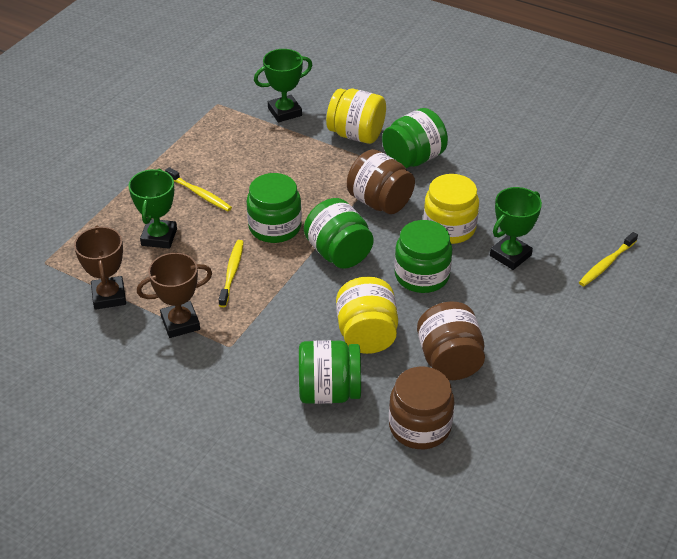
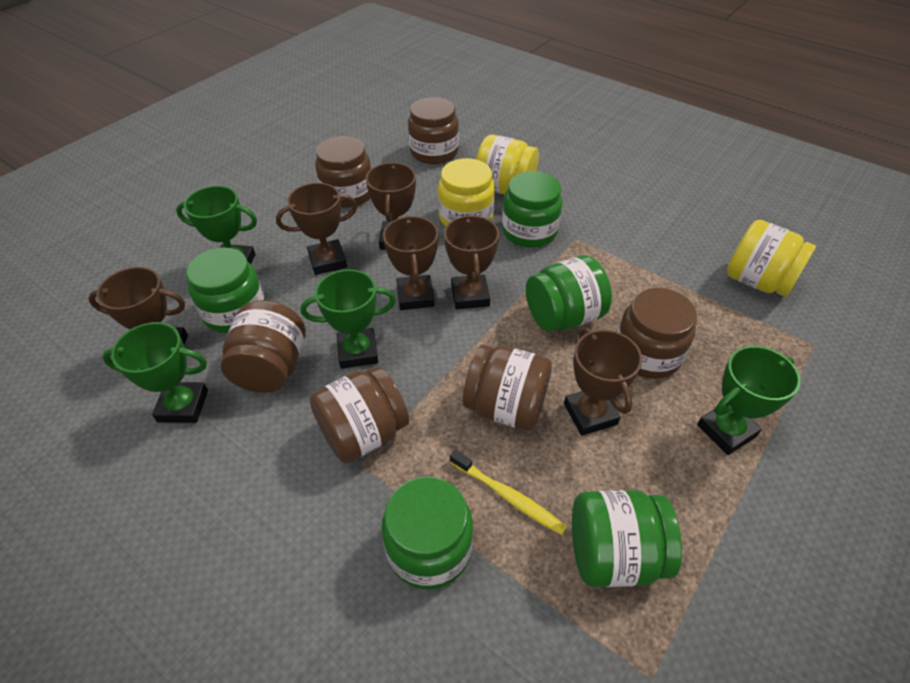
brown jar: 3 -> 6
brown trophy: 2 -> 6
green trophy: 3 -> 4
yellow toothbrush: 3 -> 1

